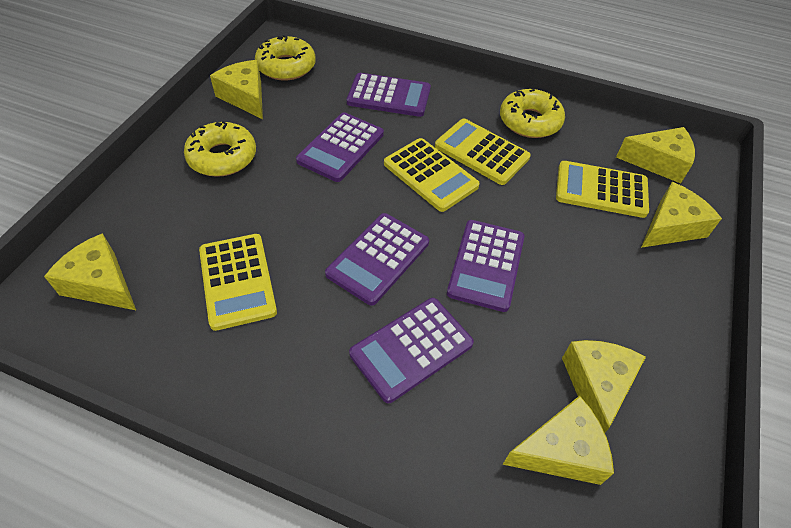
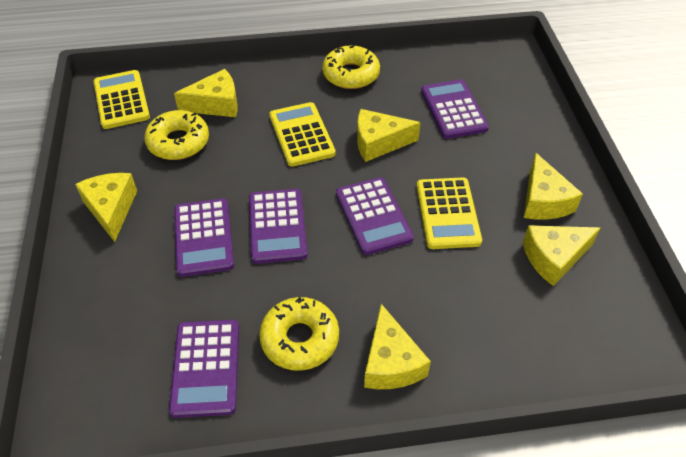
yellow calculator: 4 -> 3

